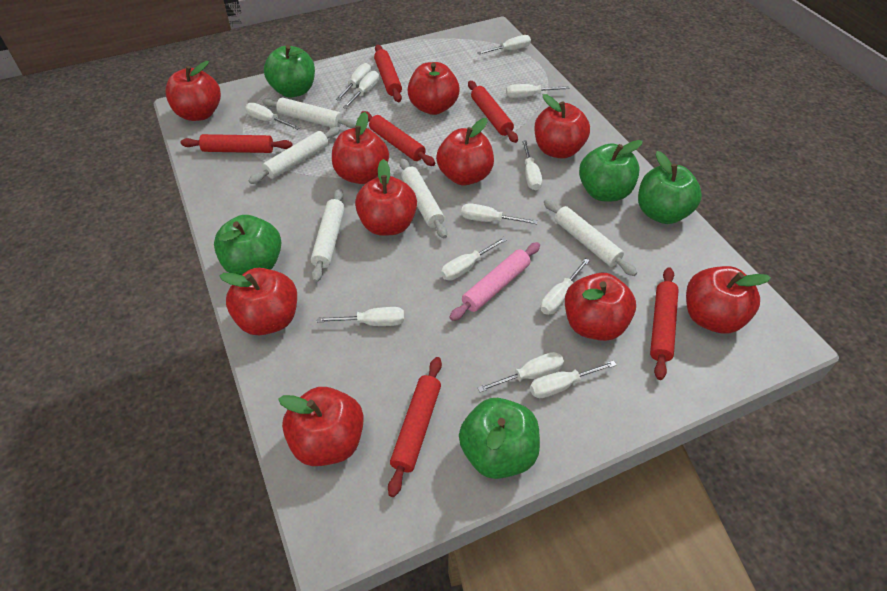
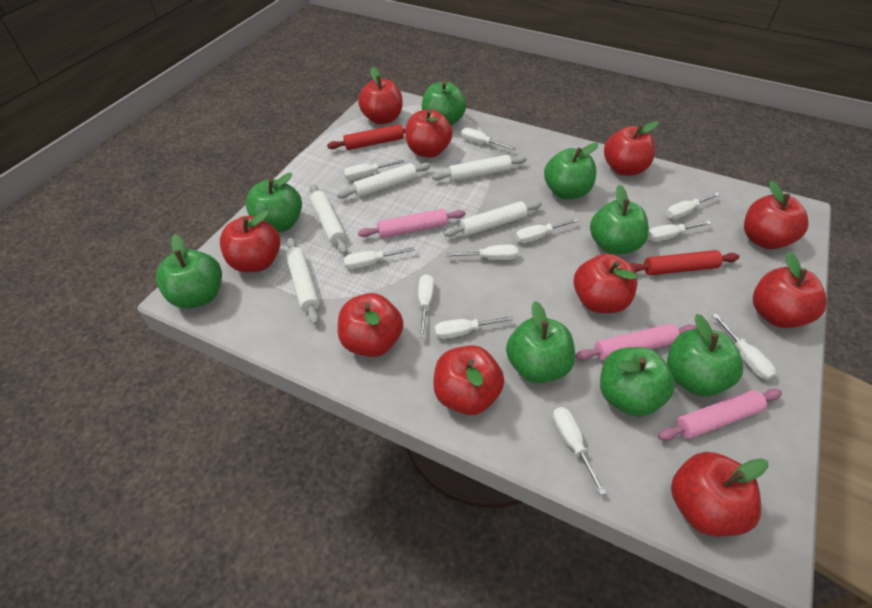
green apple: 5 -> 8
pink rolling pin: 1 -> 3
red rolling pin: 6 -> 2
white screwdriver: 12 -> 11

